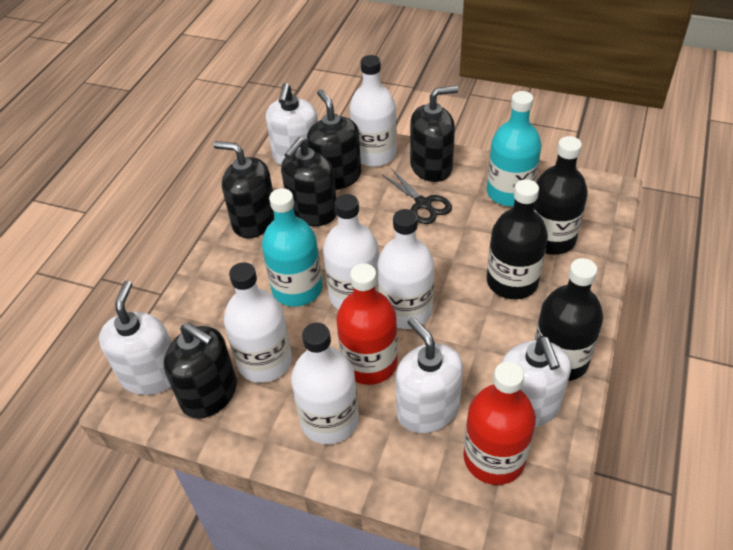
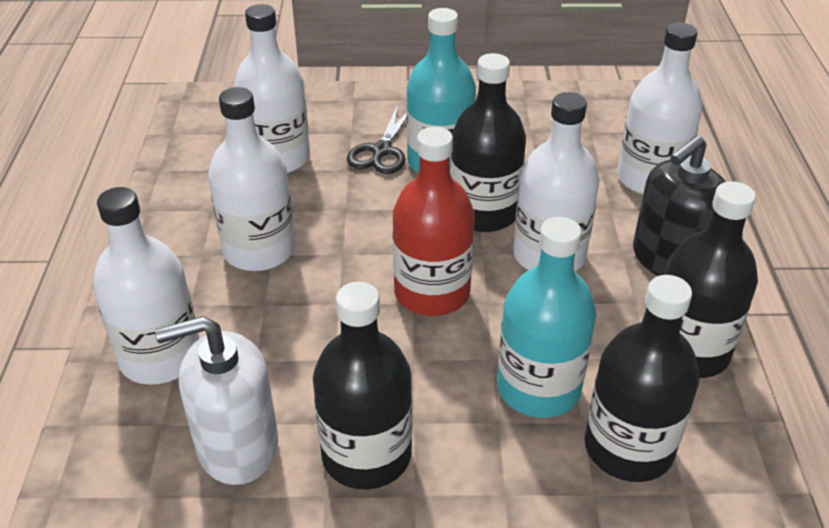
black bottle: 3 -> 4
black soap dispenser: 5 -> 1
red bottle: 2 -> 1
white soap dispenser: 4 -> 1

